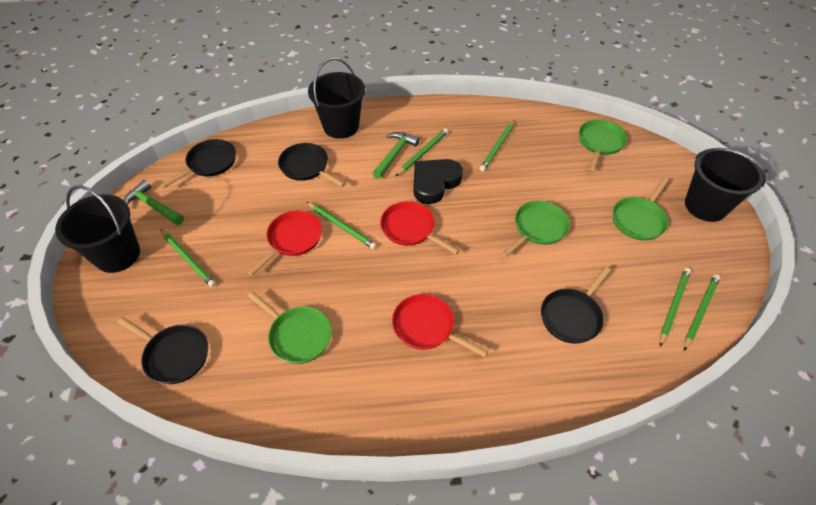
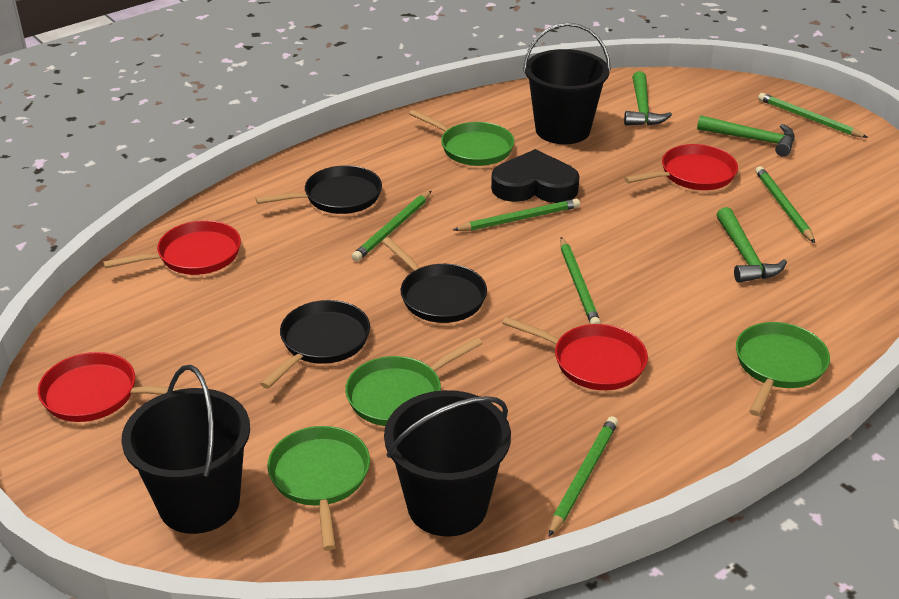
black pan: 4 -> 3
green hammer: 2 -> 3
red pan: 3 -> 4

